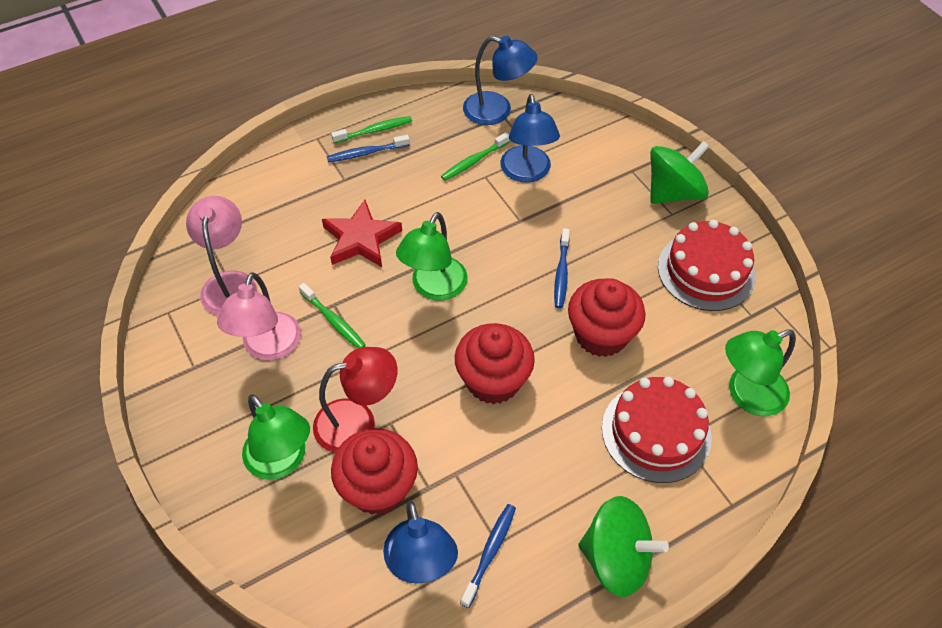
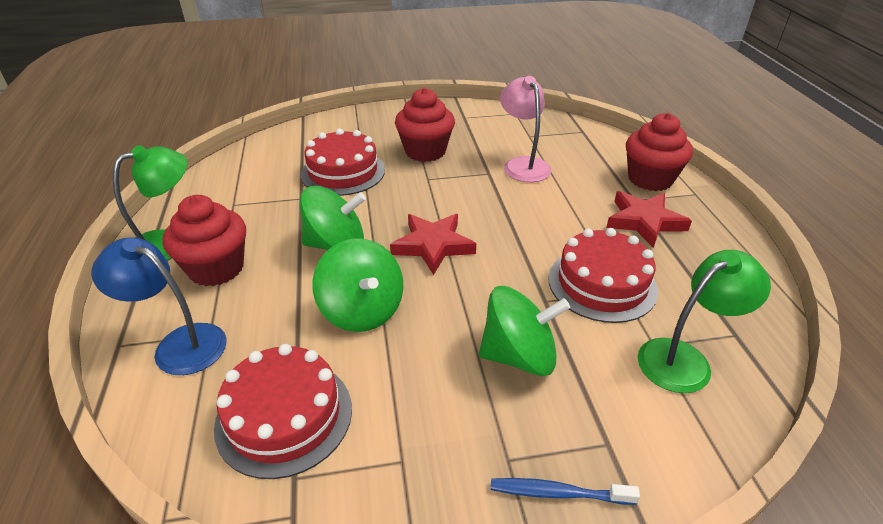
blue lamp: 3 -> 1
blue toothbrush: 3 -> 1
green lamp: 3 -> 2
green spinning top: 2 -> 3
green toothbrush: 3 -> 0
pink lamp: 2 -> 1
red cake: 2 -> 3
red lamp: 1 -> 0
red star: 1 -> 2

